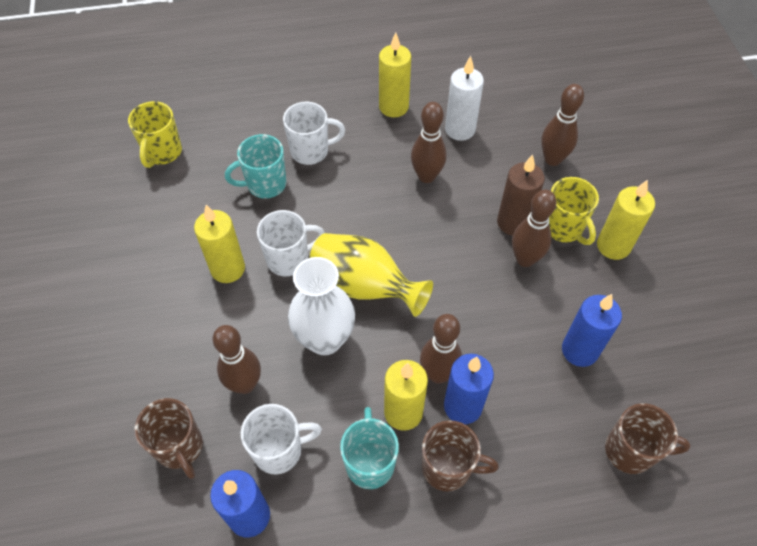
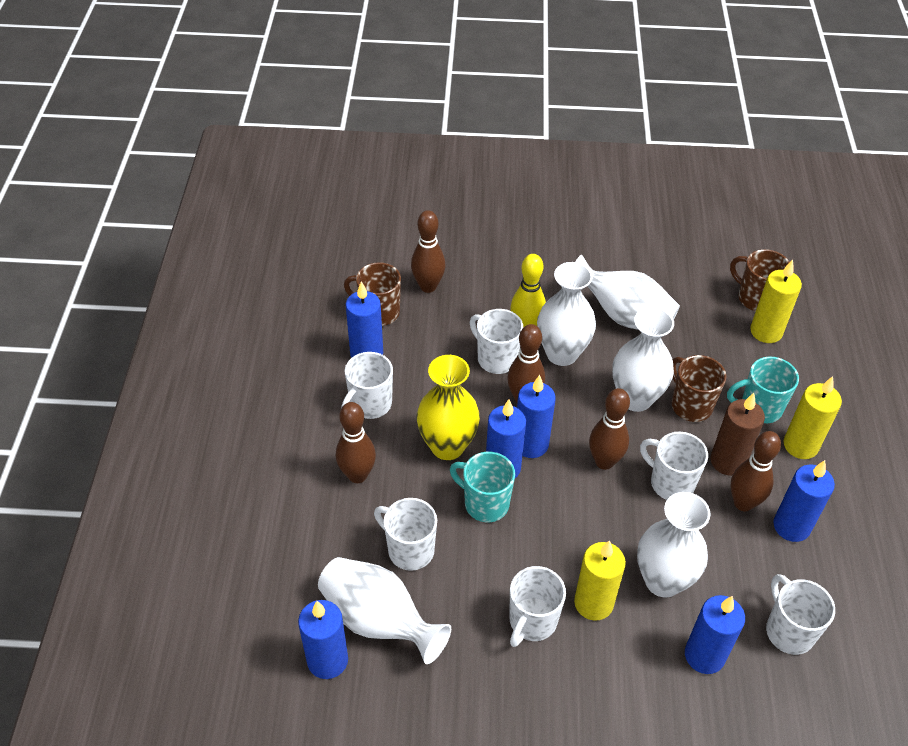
blue candle: 3 -> 6
white candle: 1 -> 0
white mug: 3 -> 6
white vase: 1 -> 5
yellow bowling pin: 0 -> 1
yellow candle: 4 -> 3
yellow mug: 2 -> 0

